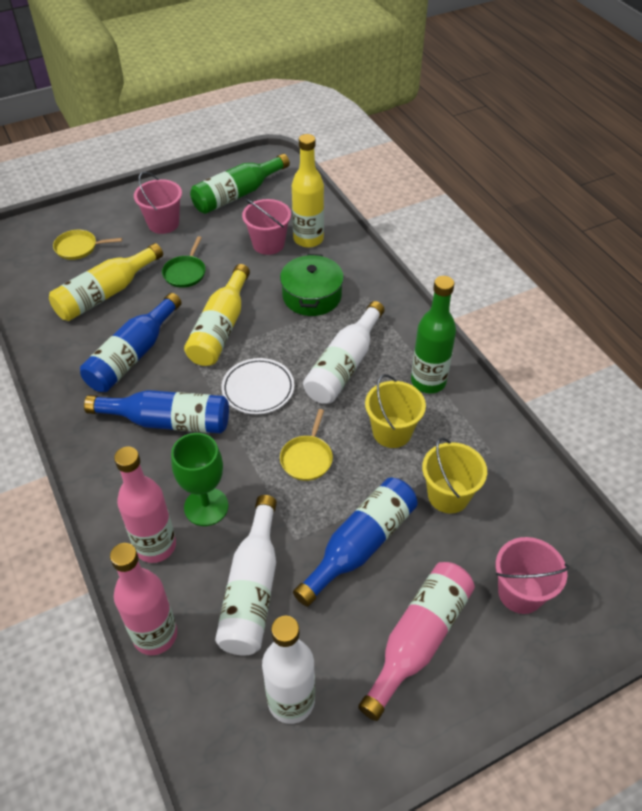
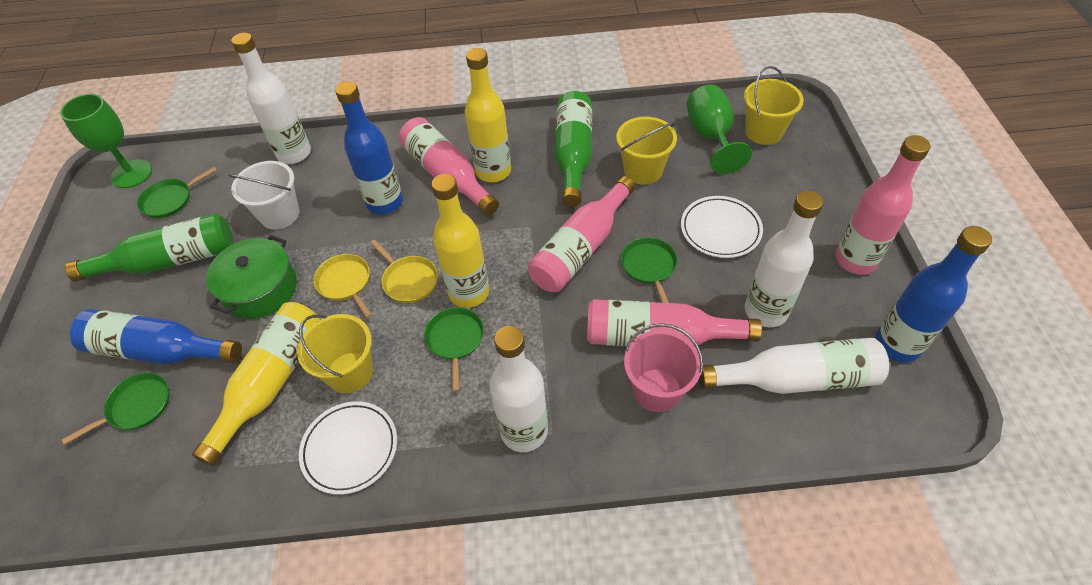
green goblet: 1 -> 2
green pan: 1 -> 4
pink bottle: 3 -> 4
pink bucket: 3 -> 1
white bottle: 3 -> 4
white bucket: 0 -> 1
white plate: 1 -> 2
yellow bucket: 2 -> 3

